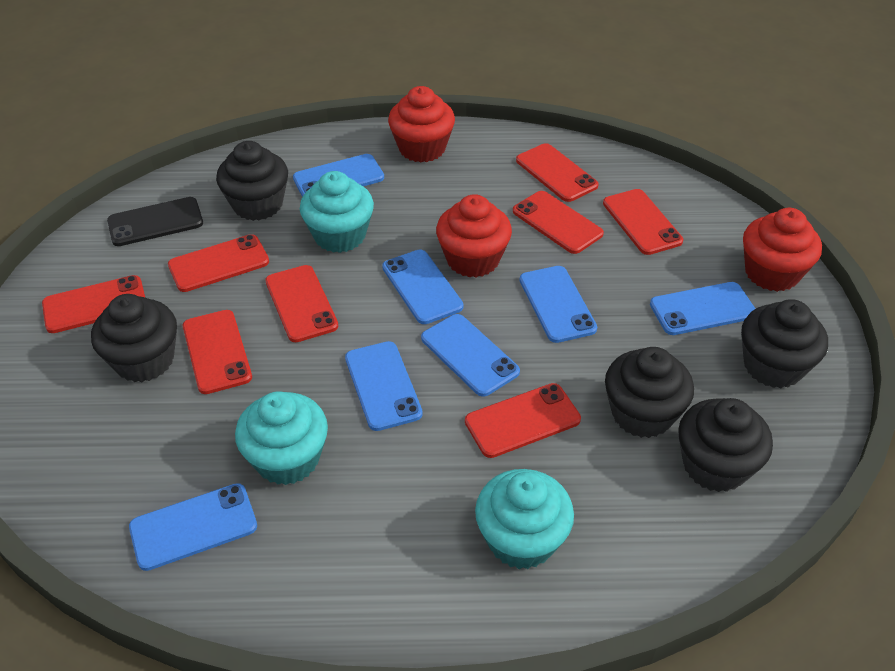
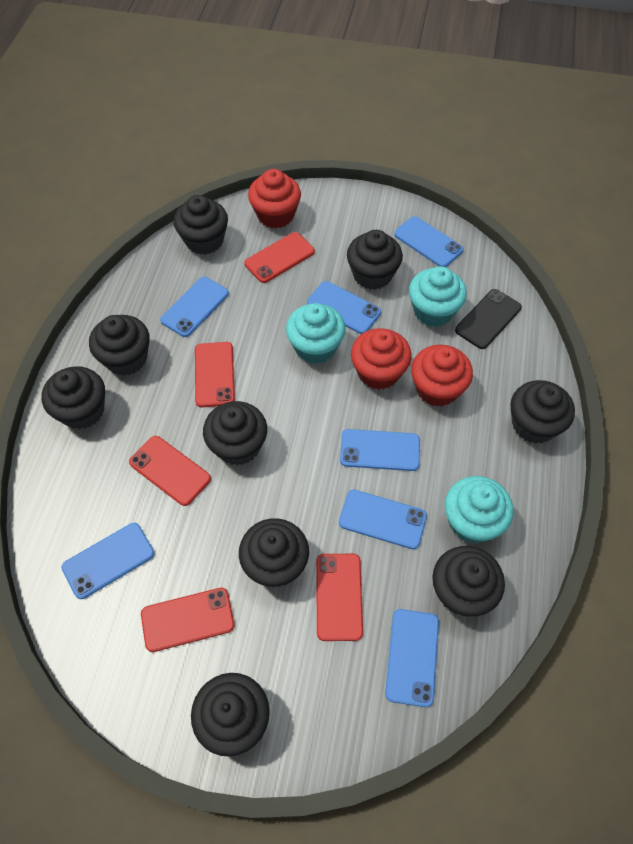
black cupcake: 5 -> 9
red phone: 8 -> 5

